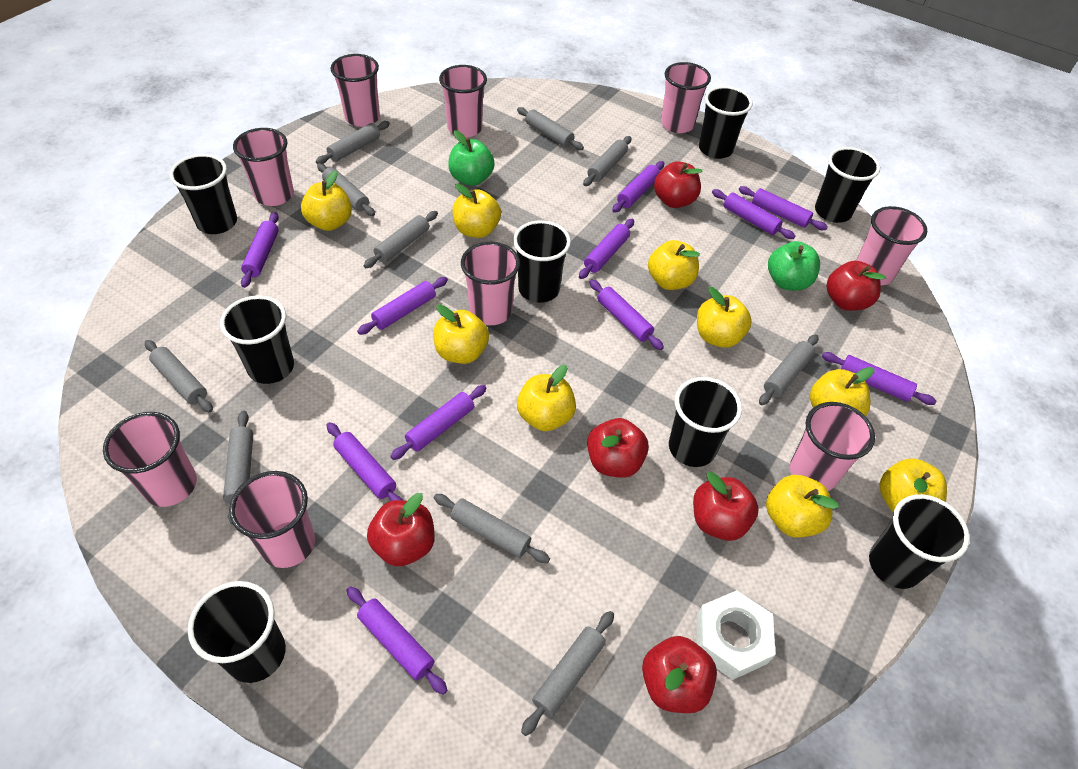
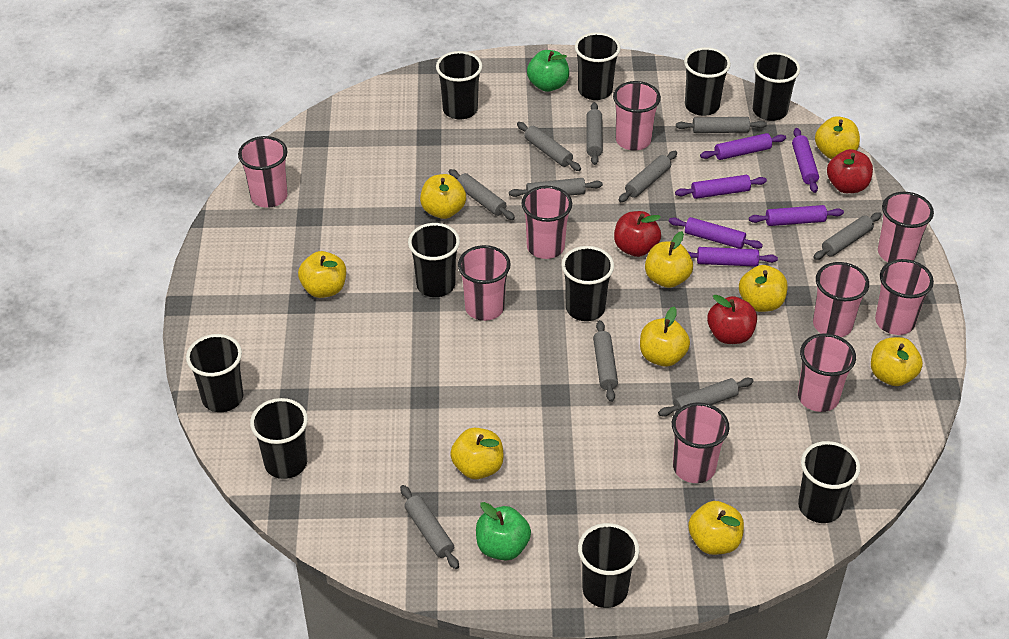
black cup: 8 -> 10
purple rolling pin: 11 -> 6
red apple: 6 -> 3
white nut: 1 -> 0

